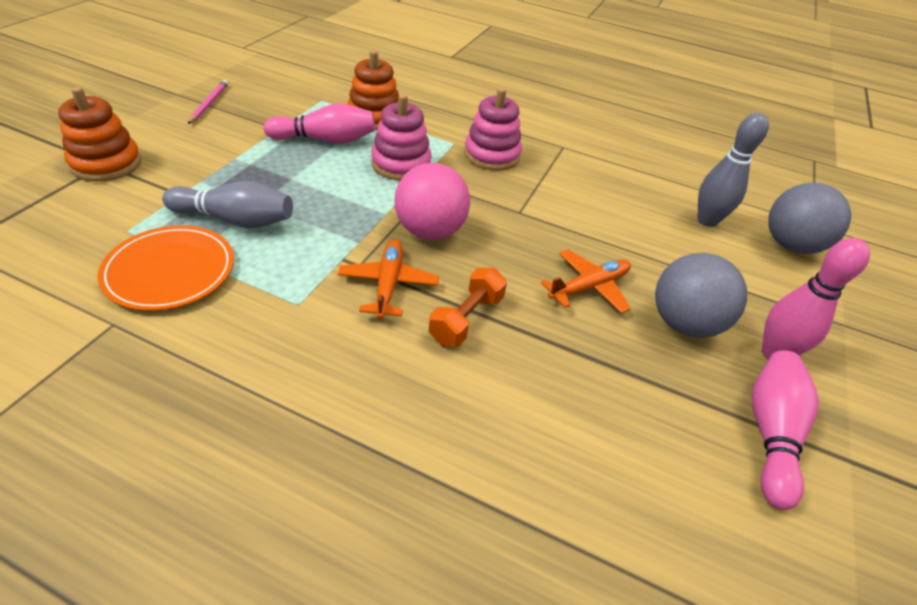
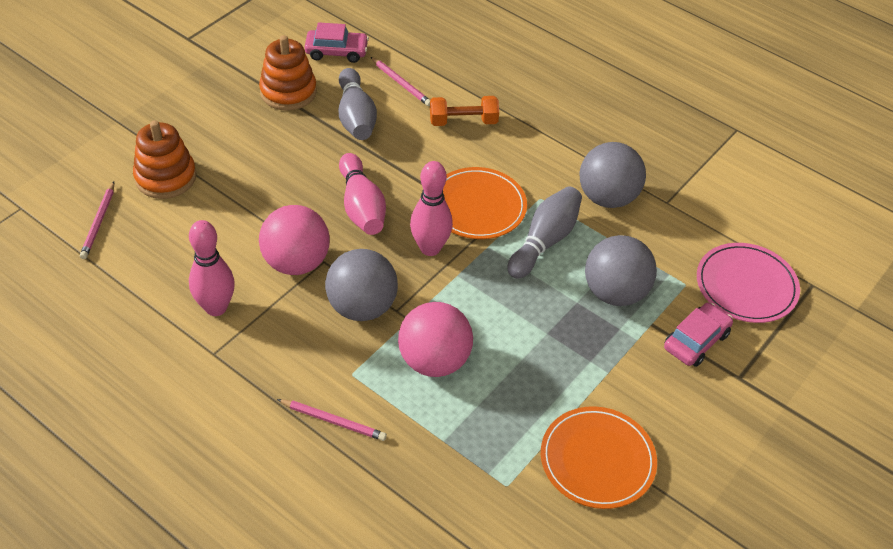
grey ball: 2 -> 3
orange plane: 2 -> 0
orange plate: 1 -> 2
pink ball: 1 -> 2
pink car: 0 -> 2
pink pencil: 1 -> 3
pink plate: 0 -> 1
pink stacking toy: 2 -> 0

